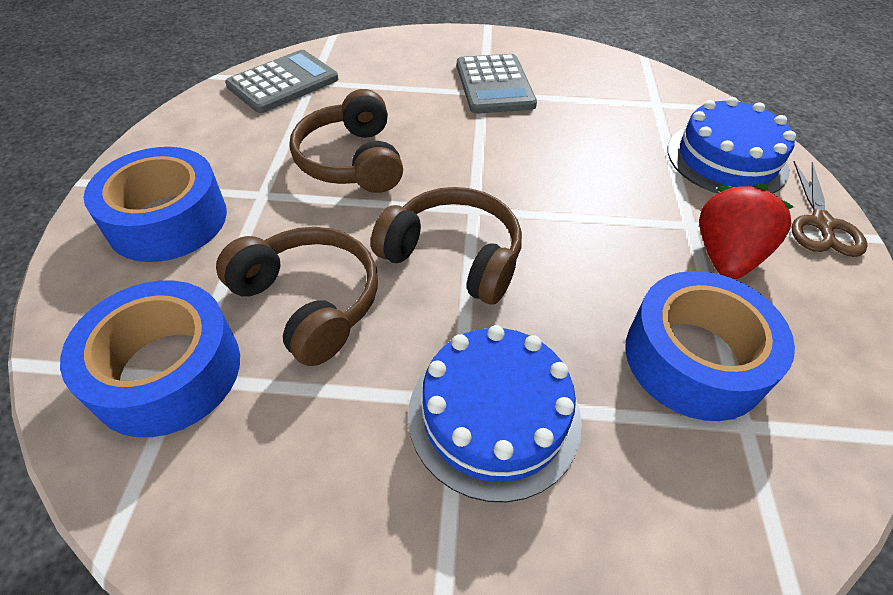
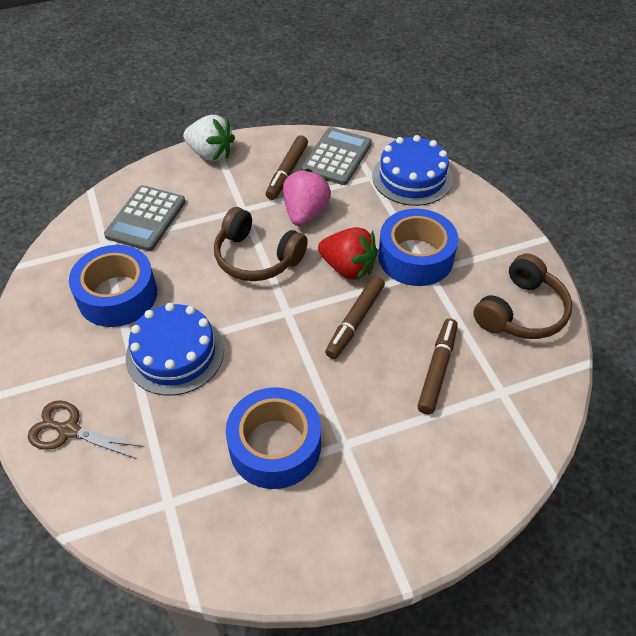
brown headphones: 3 -> 2
brown marker: 0 -> 3
pink strawberry: 0 -> 1
white strawberry: 0 -> 1

